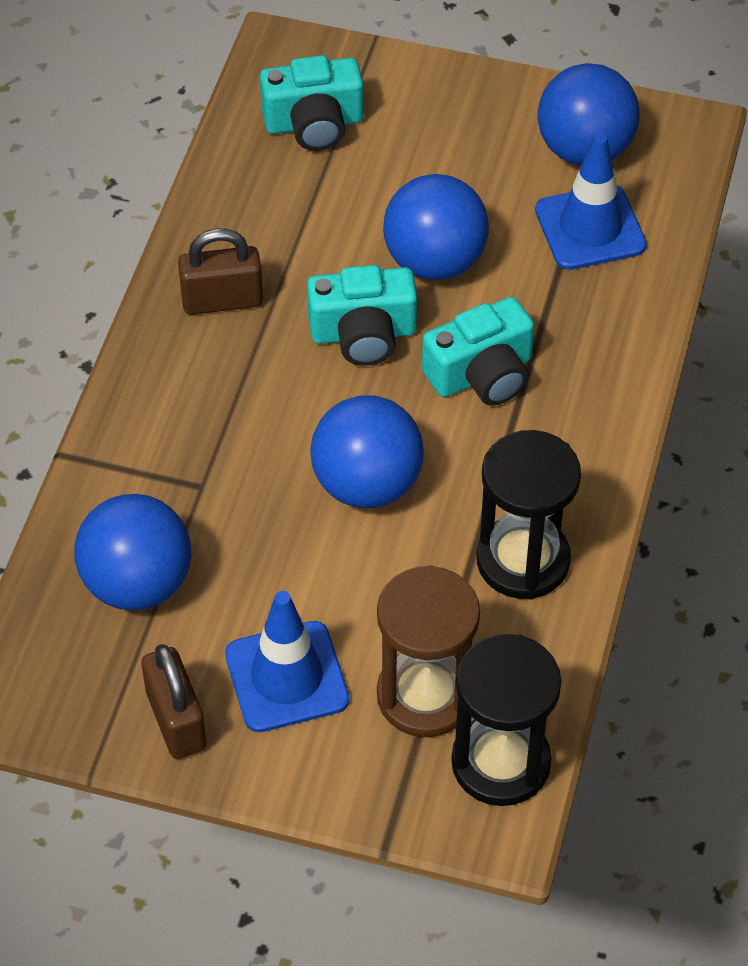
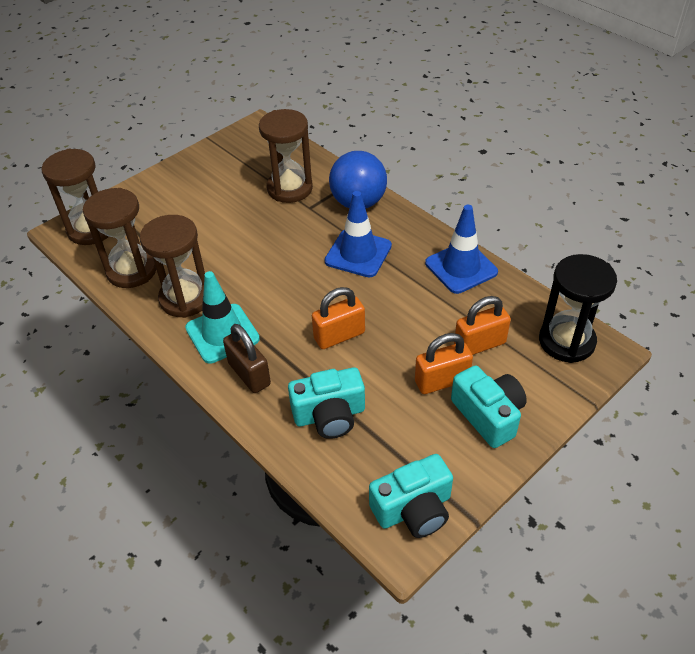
black hourglass: 2 -> 1
blue ball: 4 -> 1
brown hourglass: 1 -> 4
brown padlock: 2 -> 1
orange padlock: 0 -> 3
turquoise traffic cone: 0 -> 1

